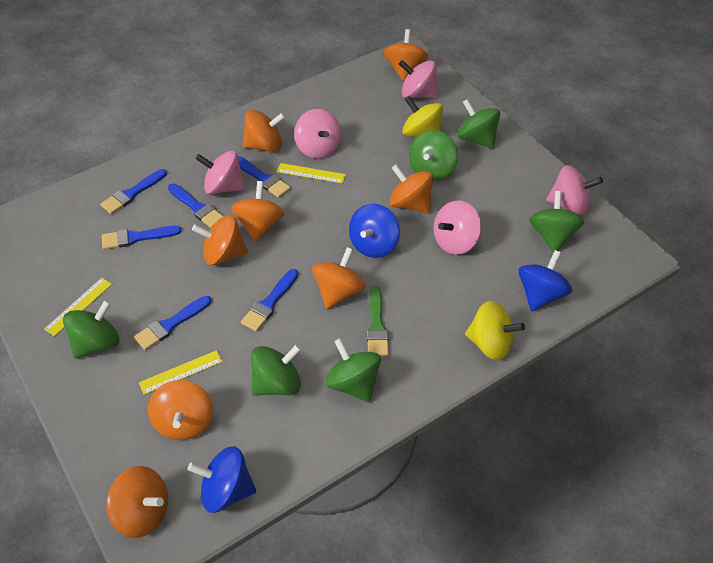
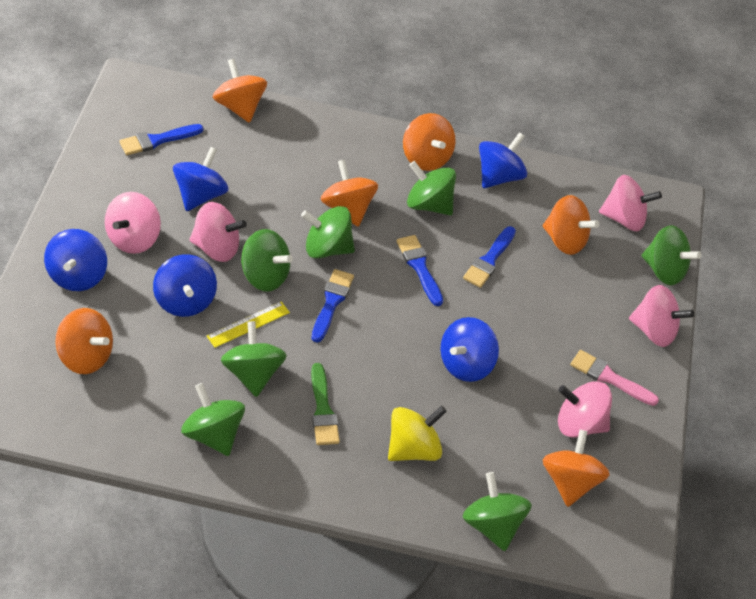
blue brush: 6 -> 4
blue spinning top: 3 -> 5
green spinning top: 6 -> 7
orange spinning top: 8 -> 6
pink brush: 0 -> 1
yellow ruler: 3 -> 1
yellow spinning top: 2 -> 1

